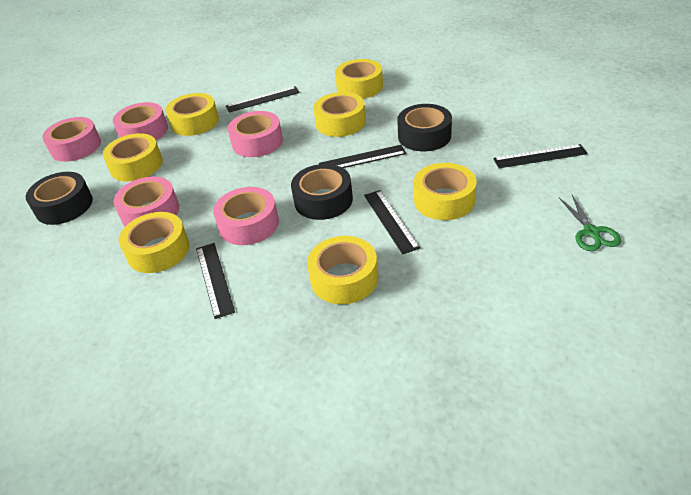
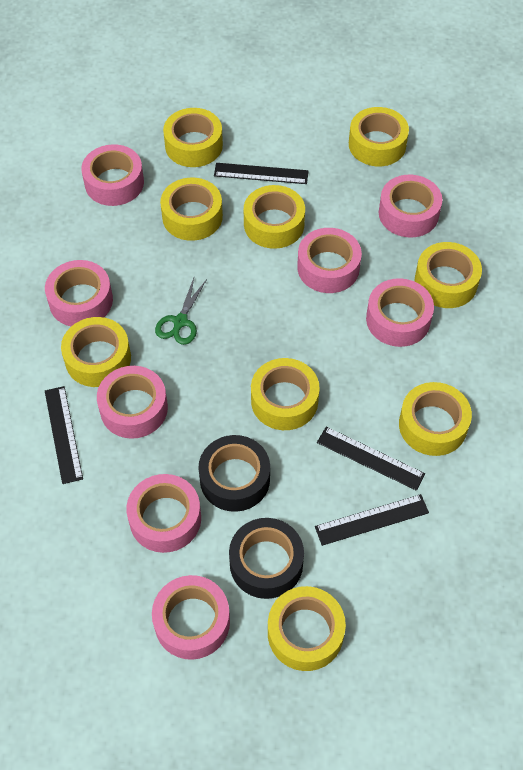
black ruler: 5 -> 4
black tape: 3 -> 2
pink tape: 5 -> 8
yellow tape: 7 -> 9

